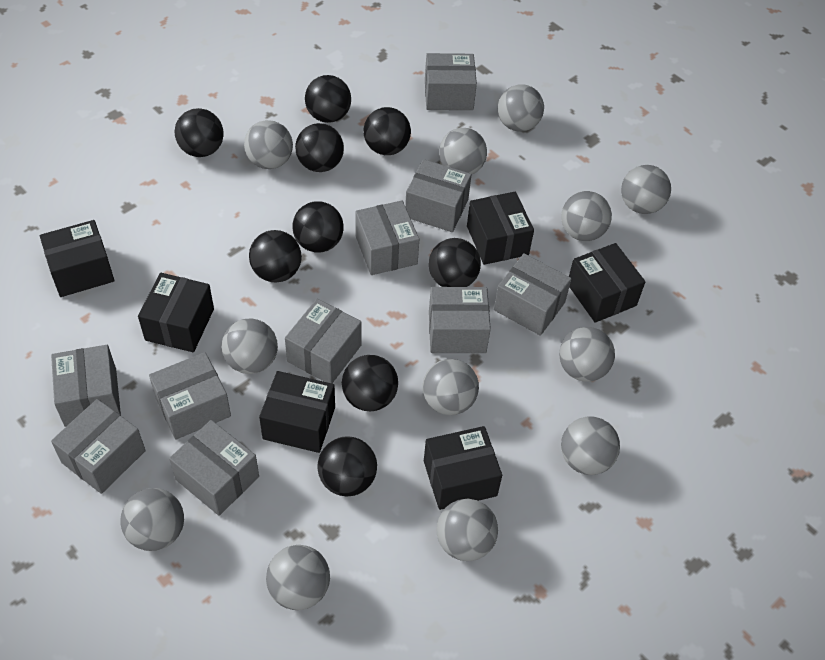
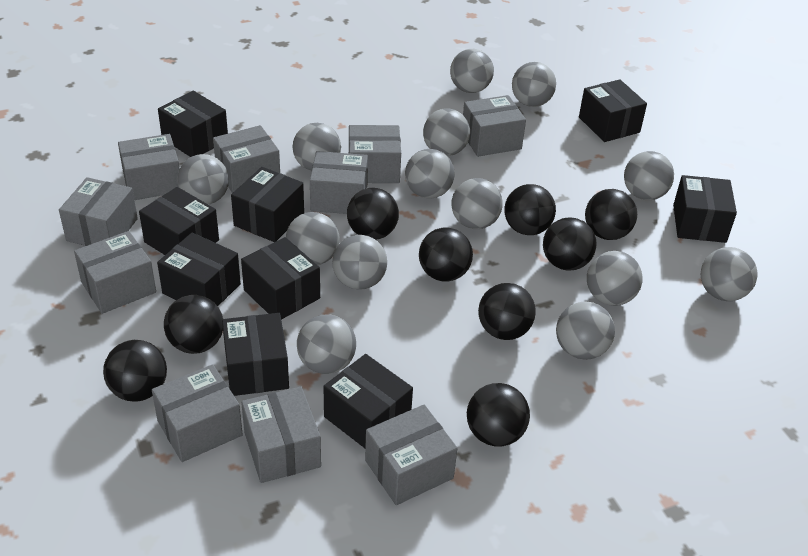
black box: 6 -> 9
grey ball: 12 -> 14

